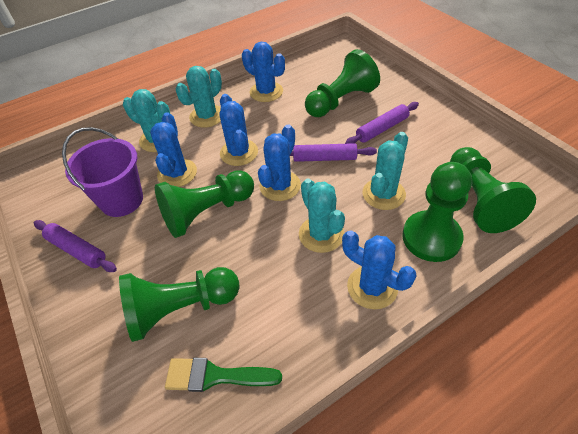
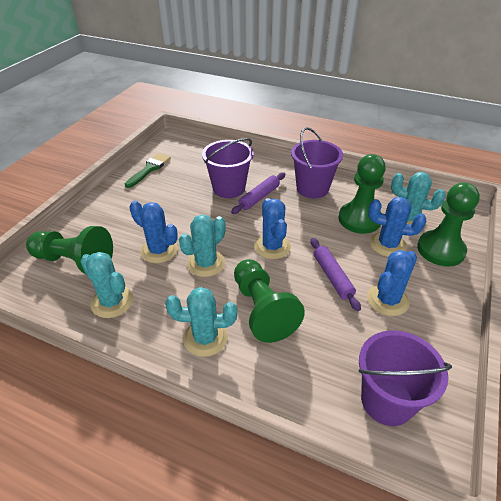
blue cactus: 5 -> 4
green pawn: 5 -> 4
purple bucket: 1 -> 3
purple rolling pin: 3 -> 2

